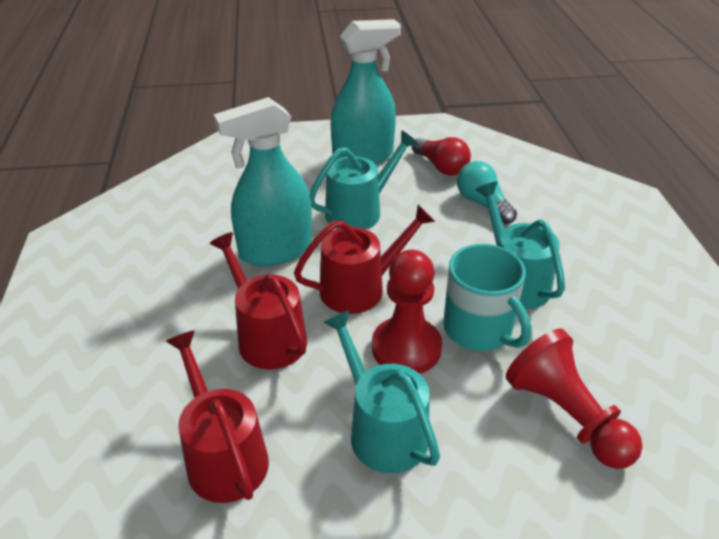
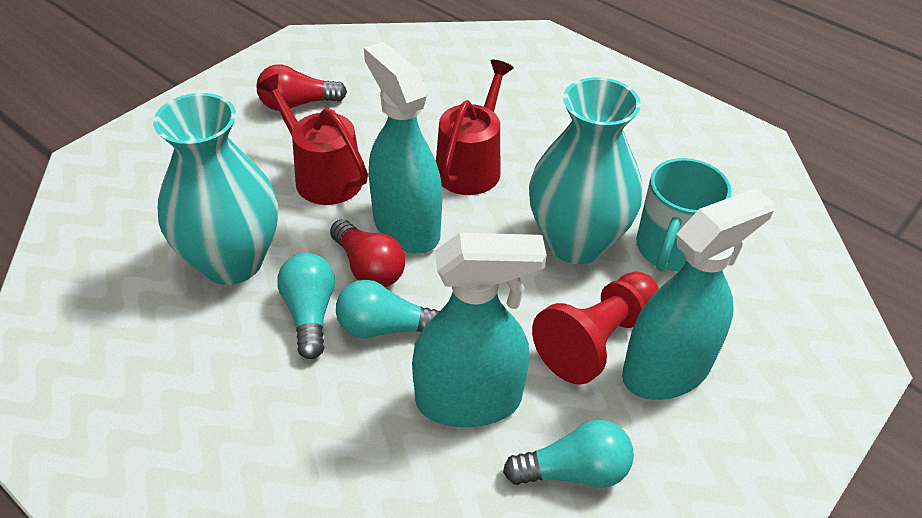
red light bulb: 1 -> 2
red pawn: 2 -> 1
red watering can: 3 -> 2
turquoise light bulb: 1 -> 3
turquoise spray bottle: 2 -> 3
turquoise vase: 0 -> 2
turquoise watering can: 3 -> 0

